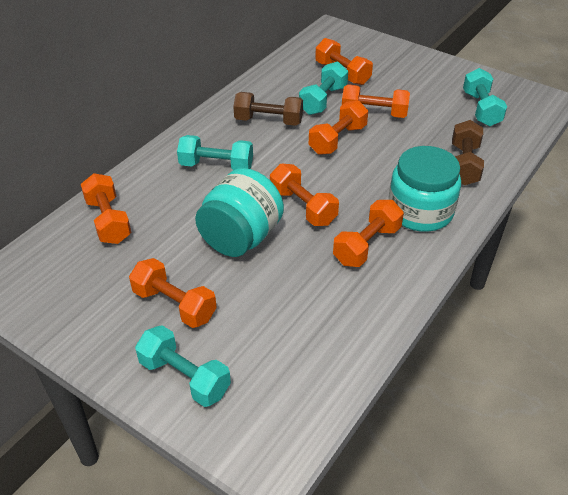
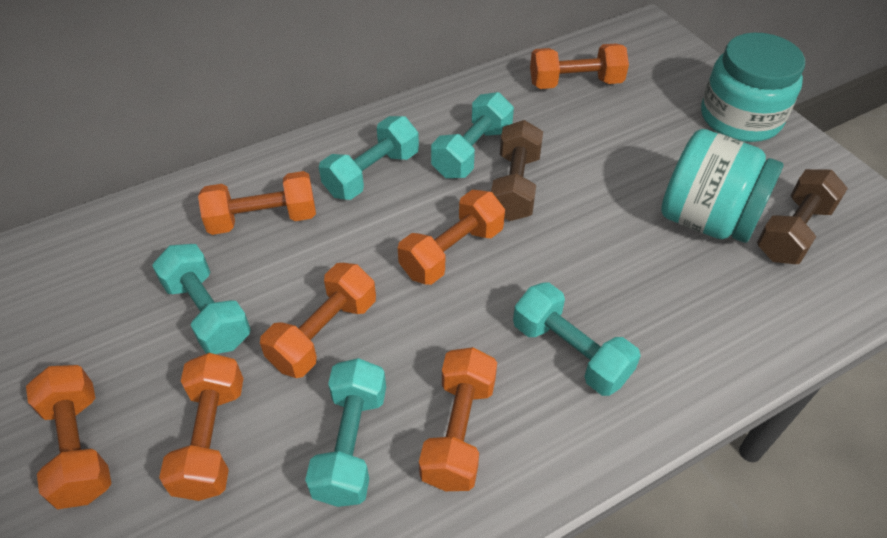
turquoise dumbbell: 4 -> 5

